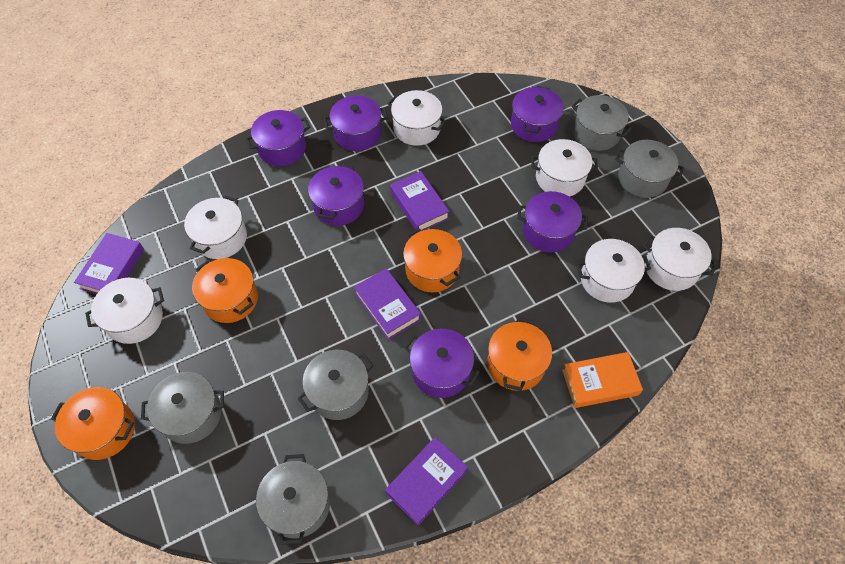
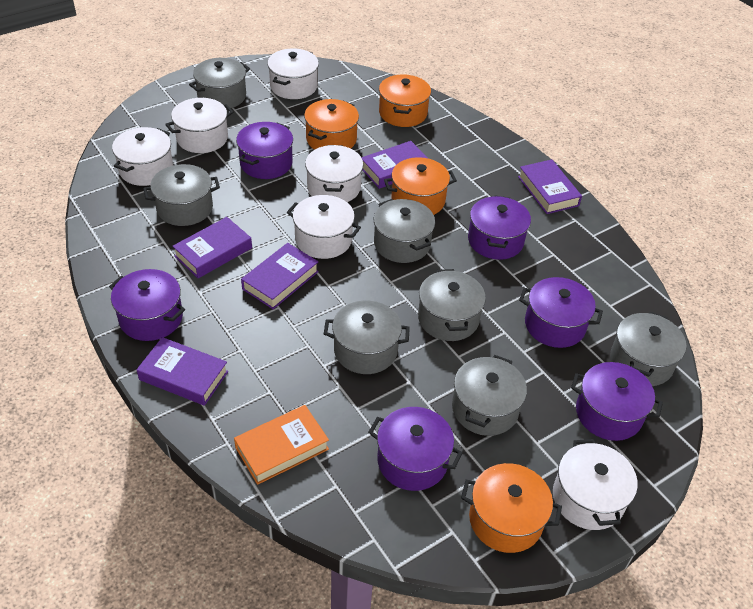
grey pot: 5 -> 7
purple book: 4 -> 5

